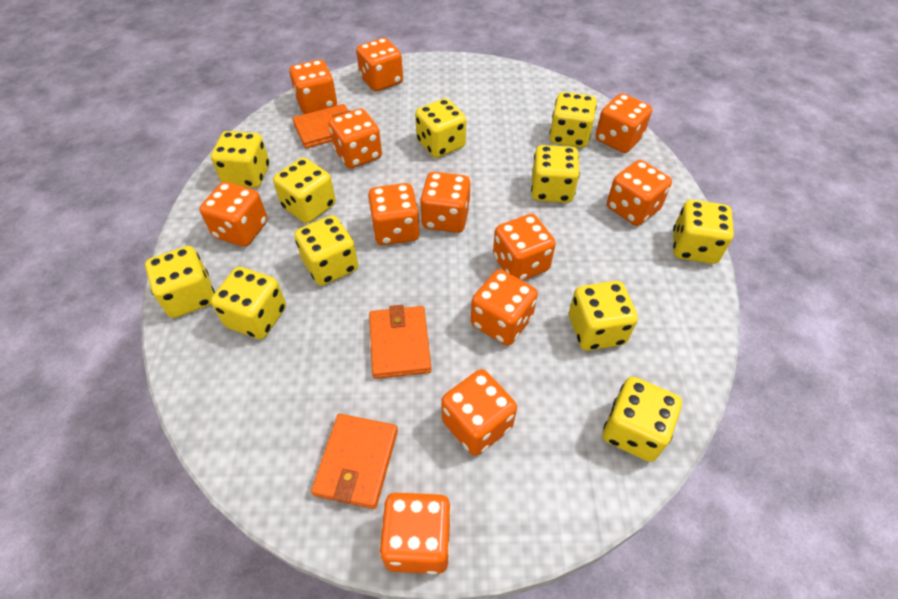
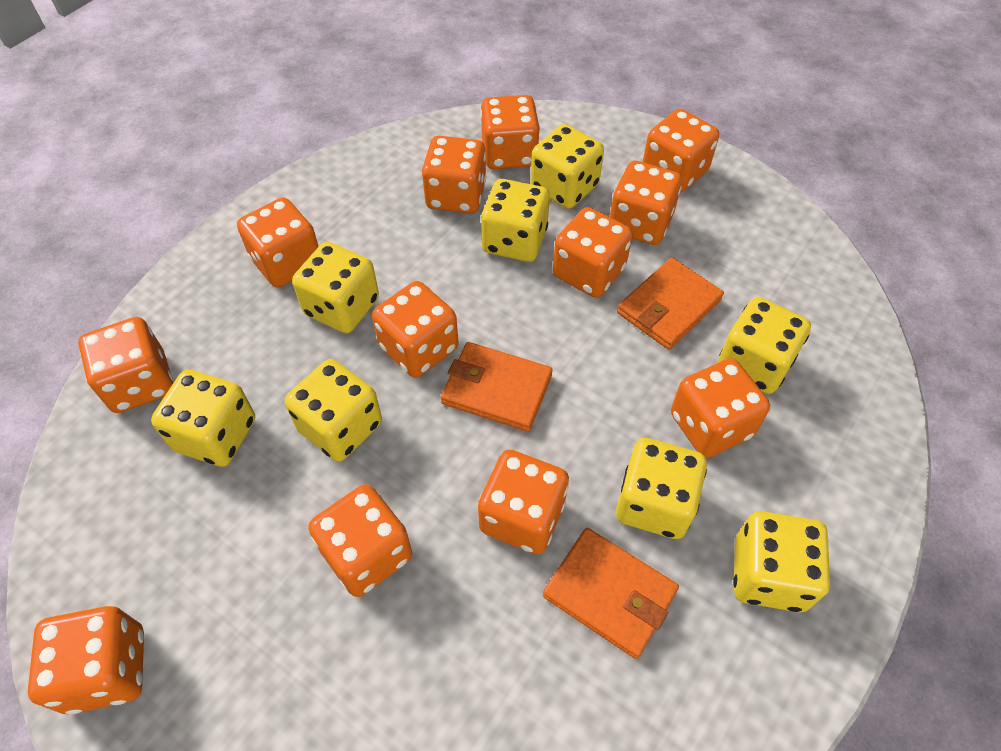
yellow dice: 11 -> 8

